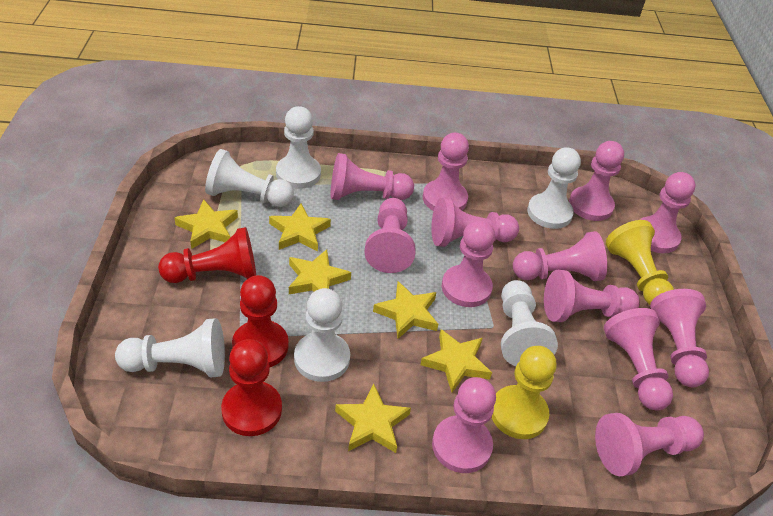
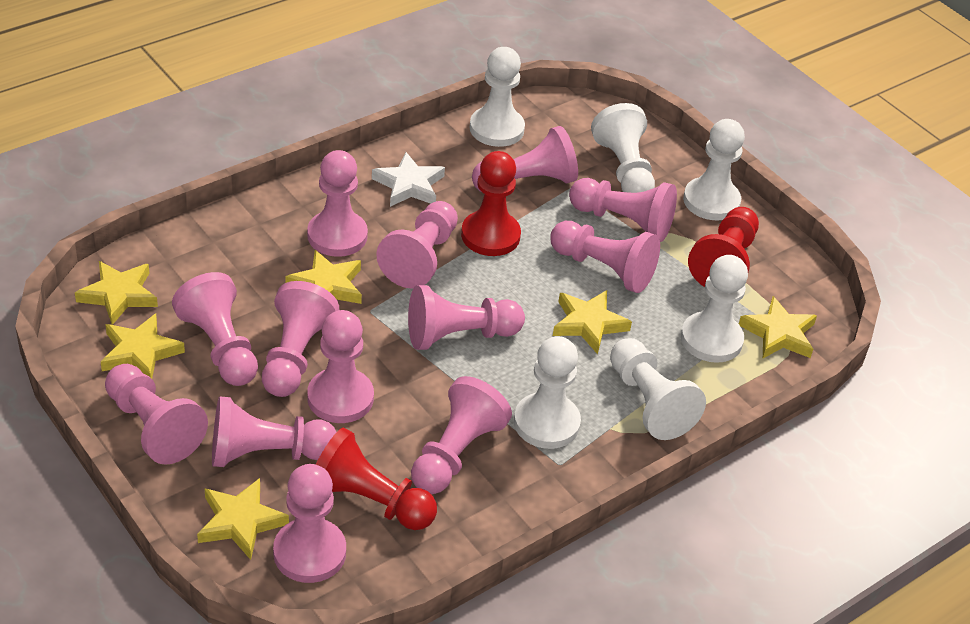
white star: 0 -> 1
yellow pawn: 2 -> 0

